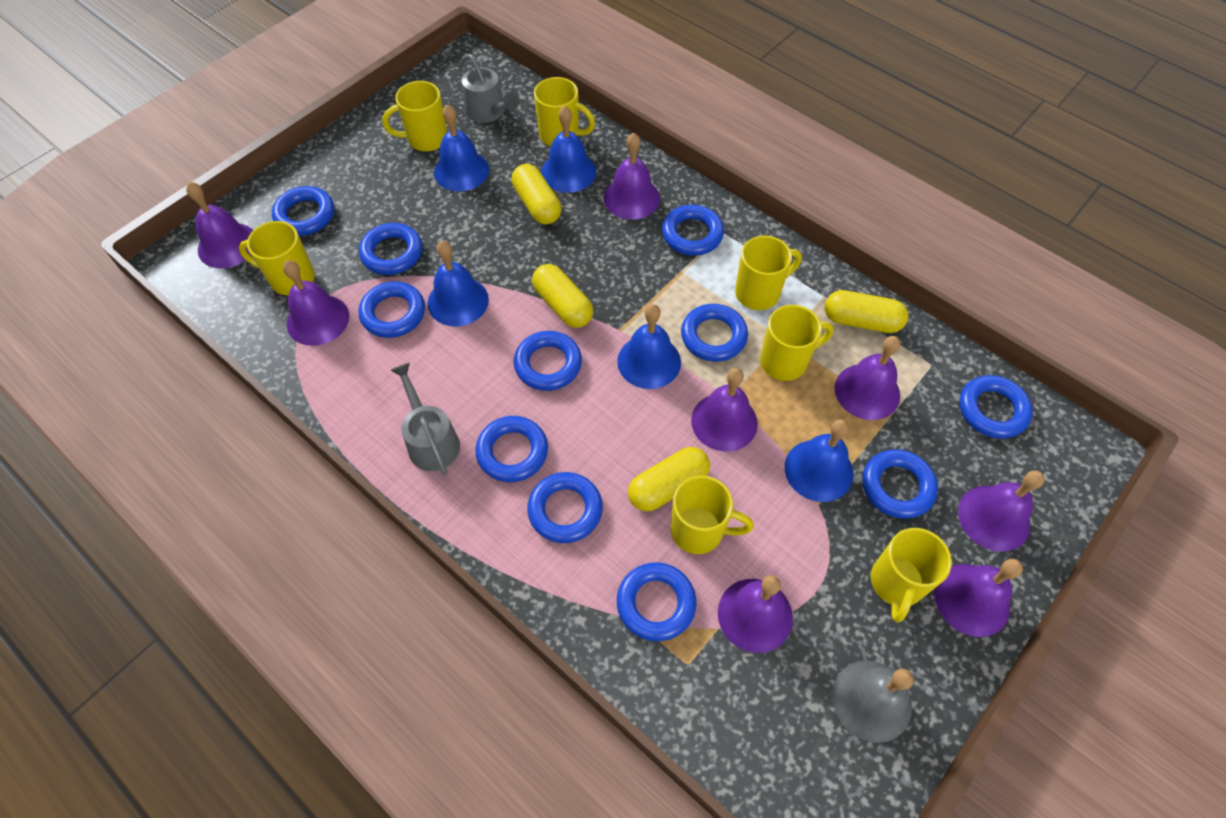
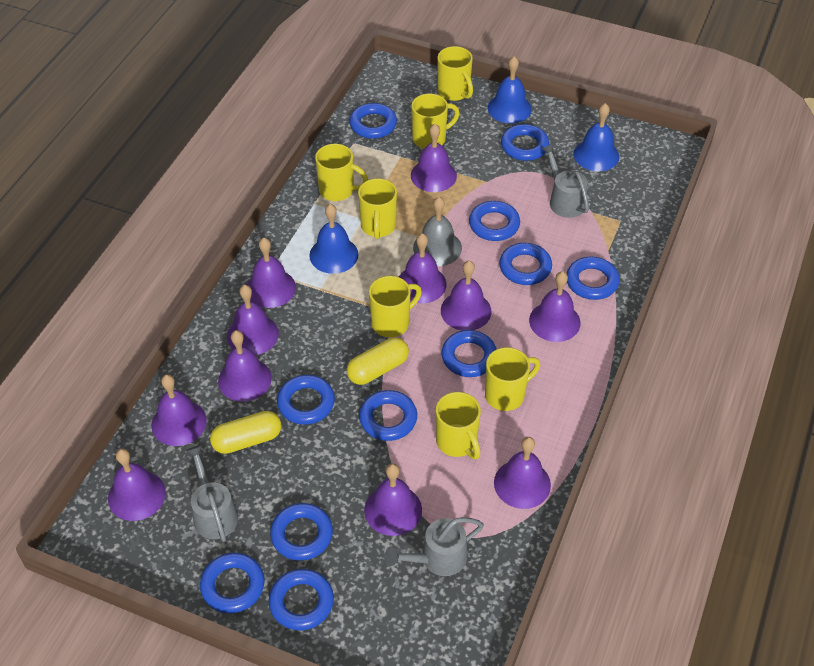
blue bell: 5 -> 3
grey watering can: 2 -> 3
purple bell: 8 -> 11
yellow capsule: 4 -> 2

